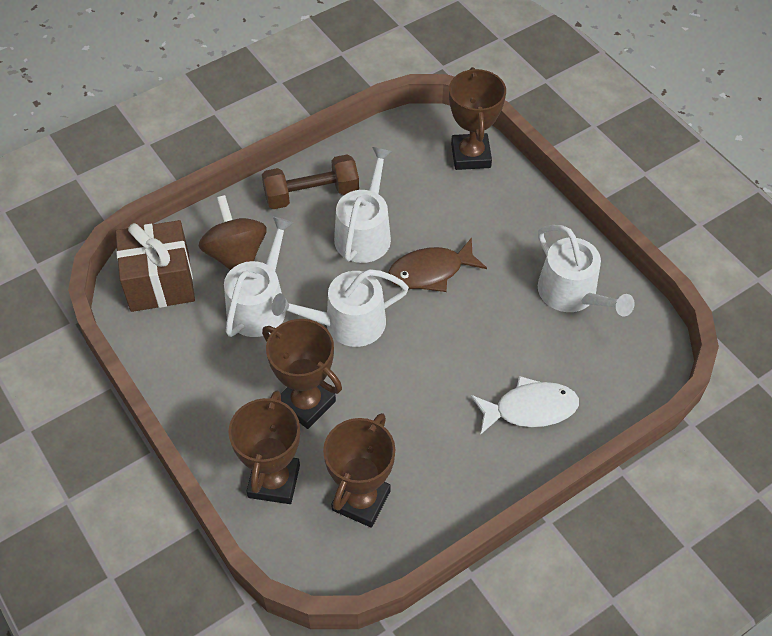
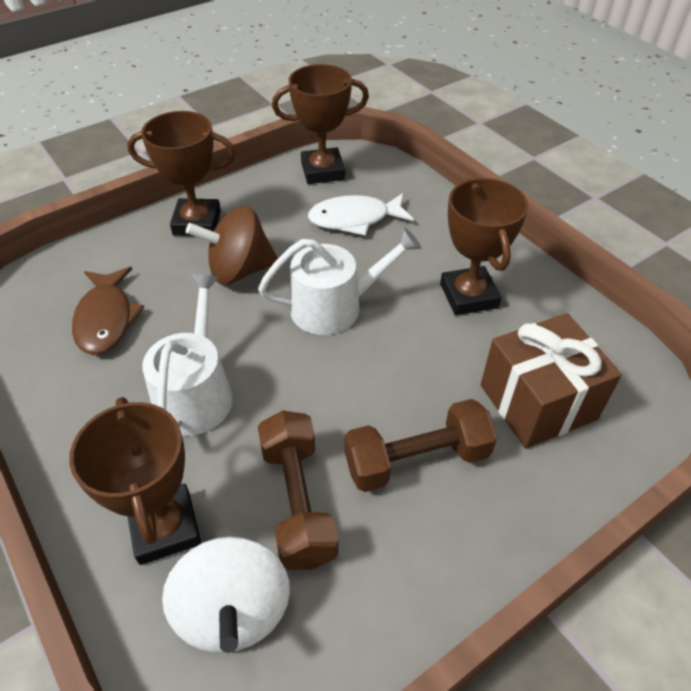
brown dumbbell: 1 -> 2
white spinning top: 0 -> 1
white watering can: 4 -> 2

